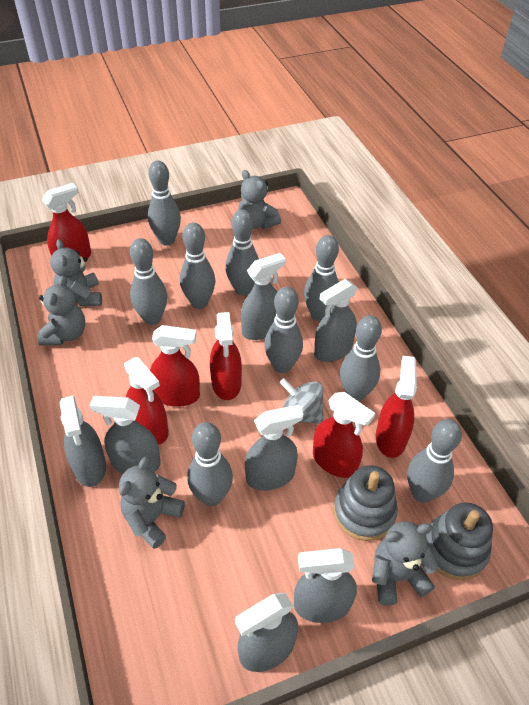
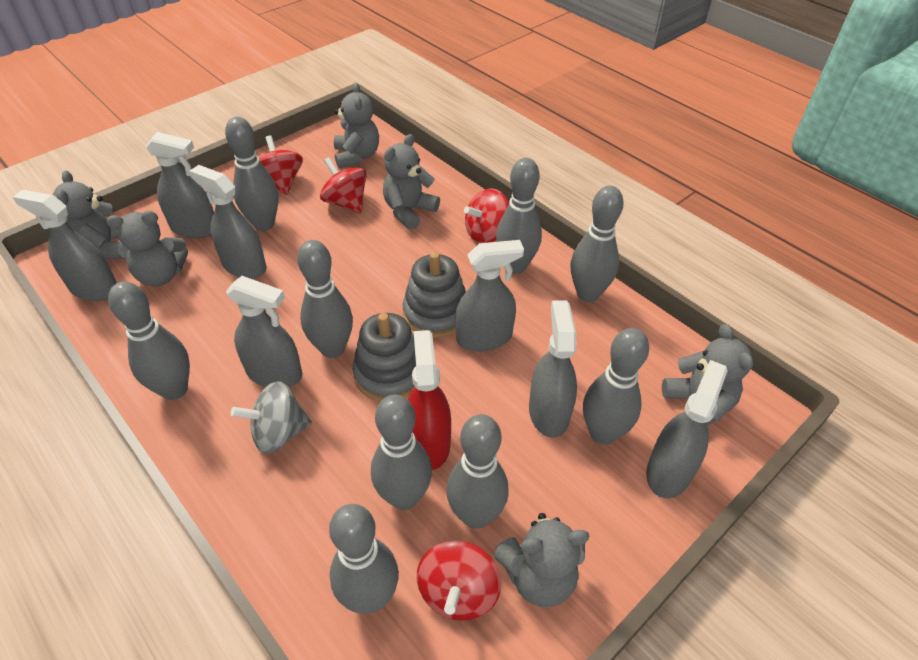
grey teddy bear: 5 -> 6
red spinning top: 0 -> 4
red spray bottle: 6 -> 1

